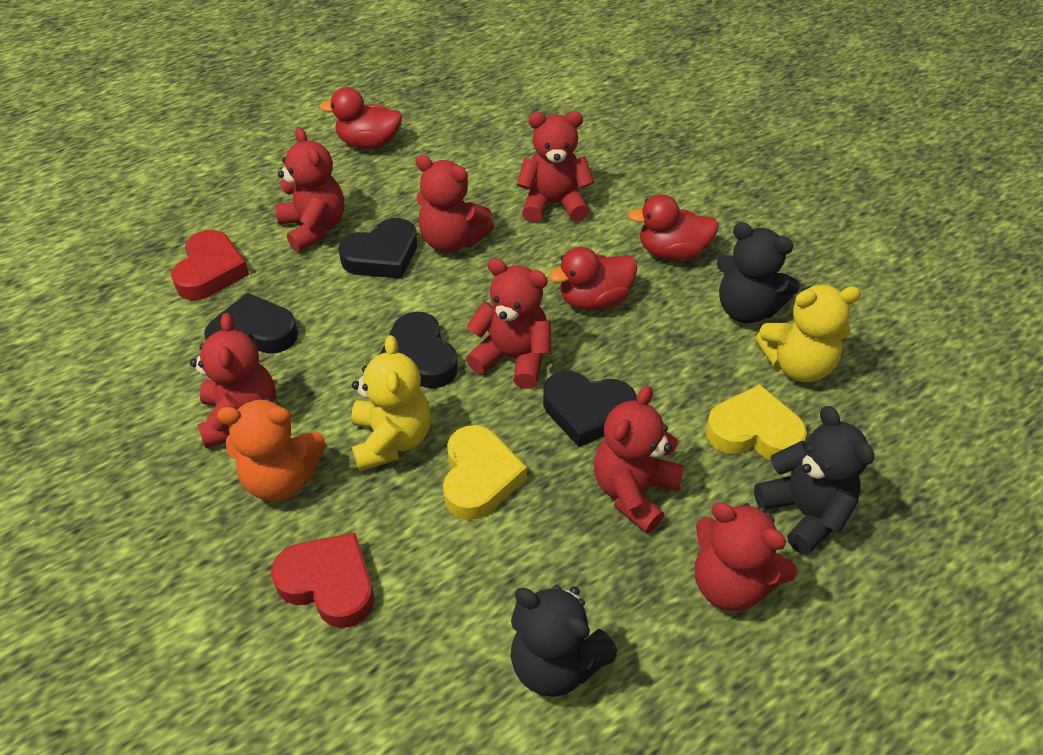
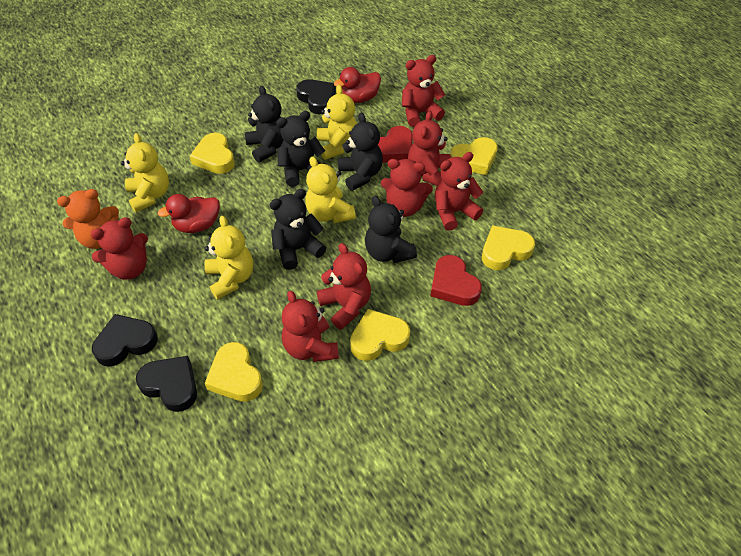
black heart: 4 -> 3
black teddy bear: 3 -> 5
red duck: 3 -> 2
yellow heart: 2 -> 5
yellow teddy bear: 2 -> 4

